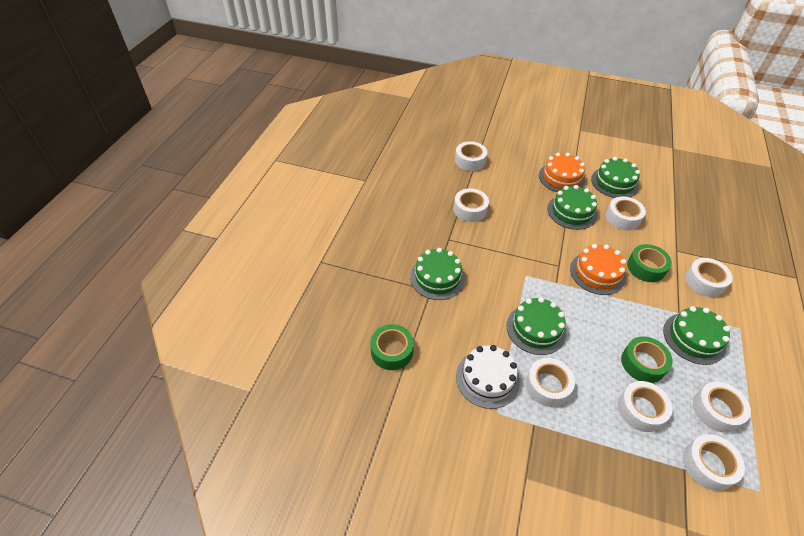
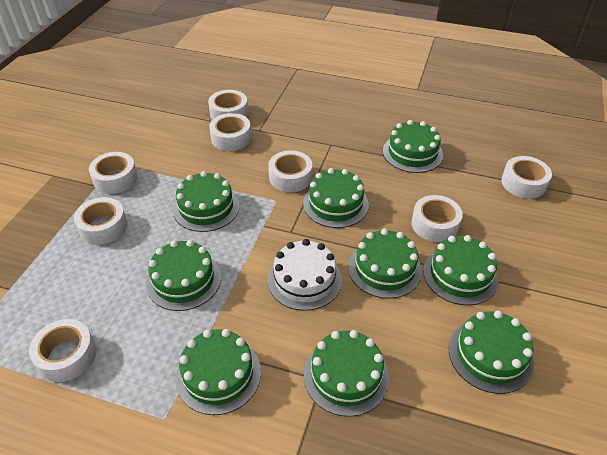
green cake: 5 -> 9
green tape: 3 -> 0
orange cake: 2 -> 0

